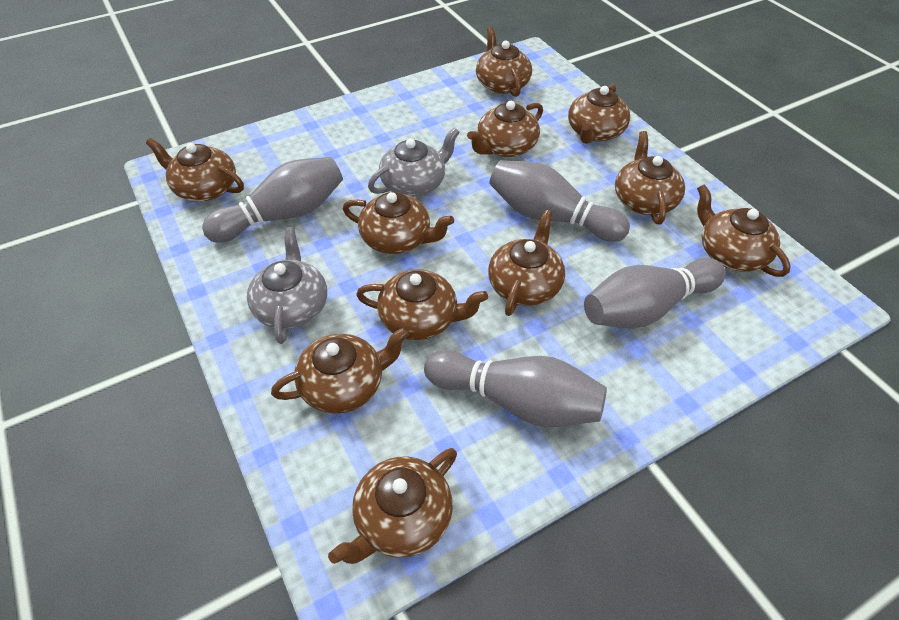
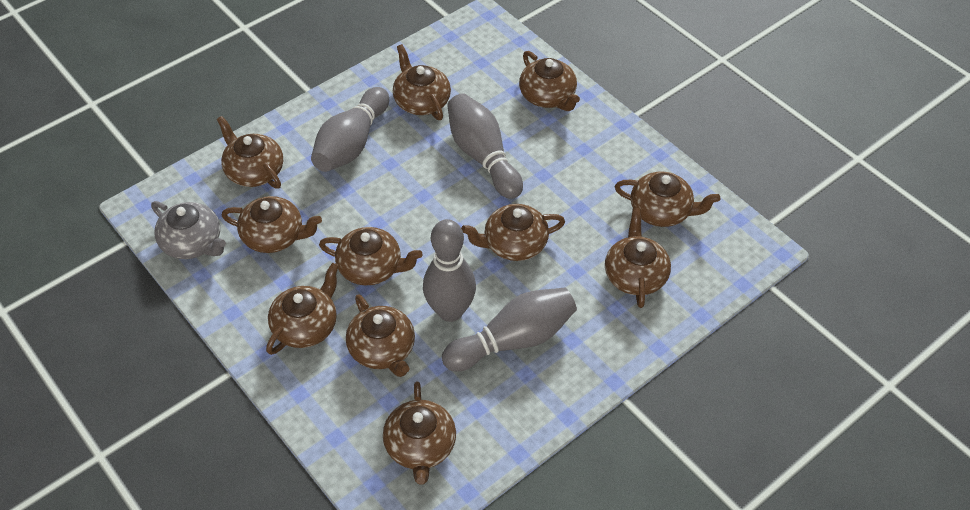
grey teapot: 2 -> 1

